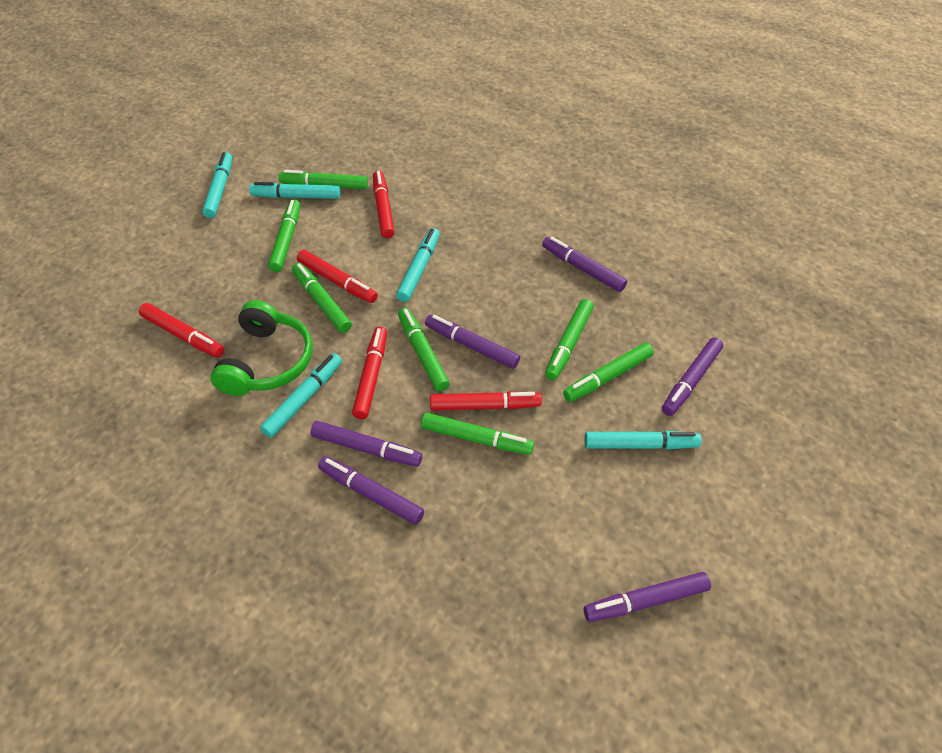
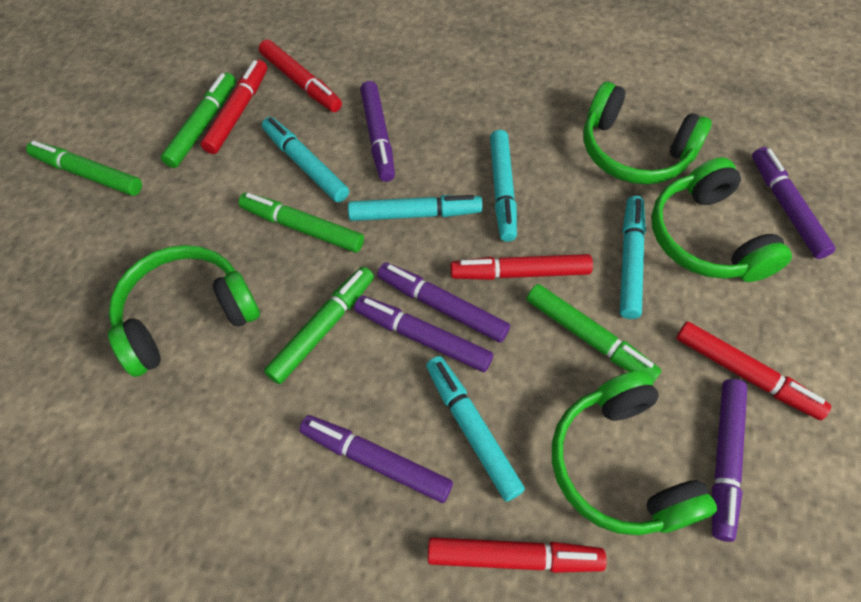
green headphones: 1 -> 4
green marker: 7 -> 5

